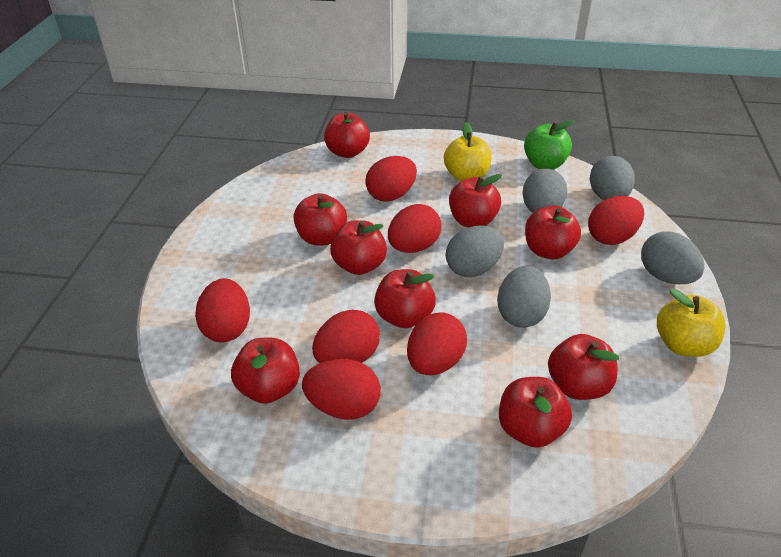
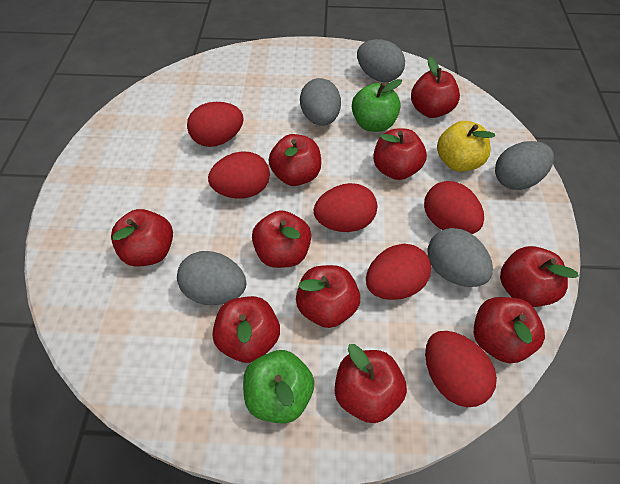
green apple: 1 -> 2
red apple: 9 -> 10
red egg: 7 -> 6
yellow apple: 2 -> 1

